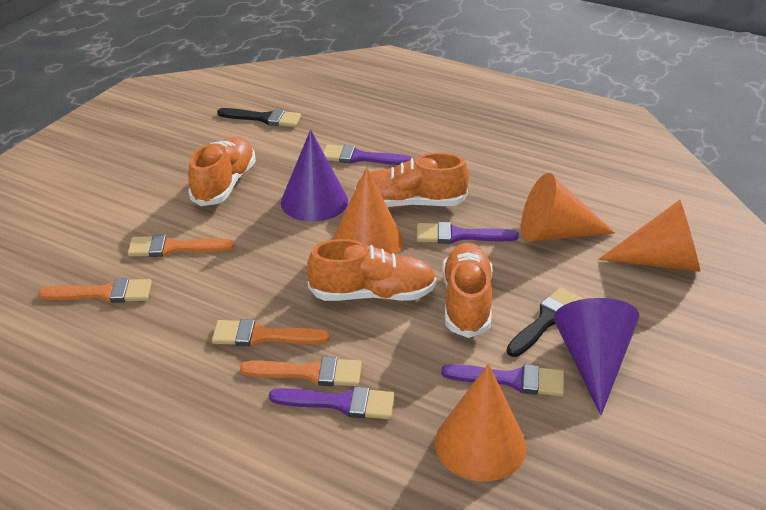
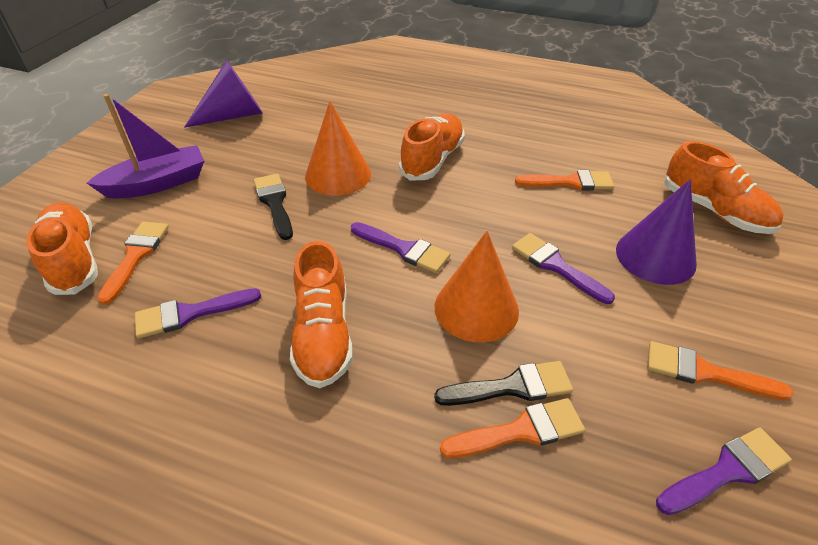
orange cone: 4 -> 2
purple boat: 0 -> 1

